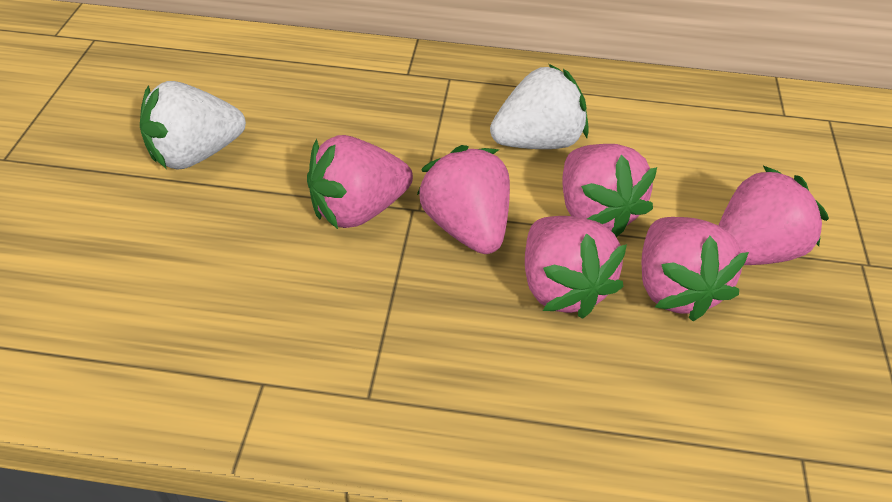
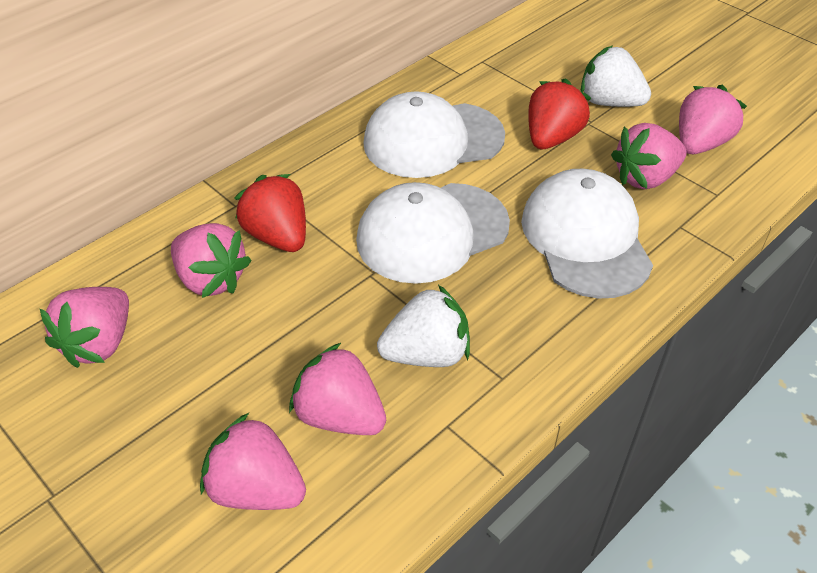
red strawberry: 0 -> 2
white cap: 0 -> 3

